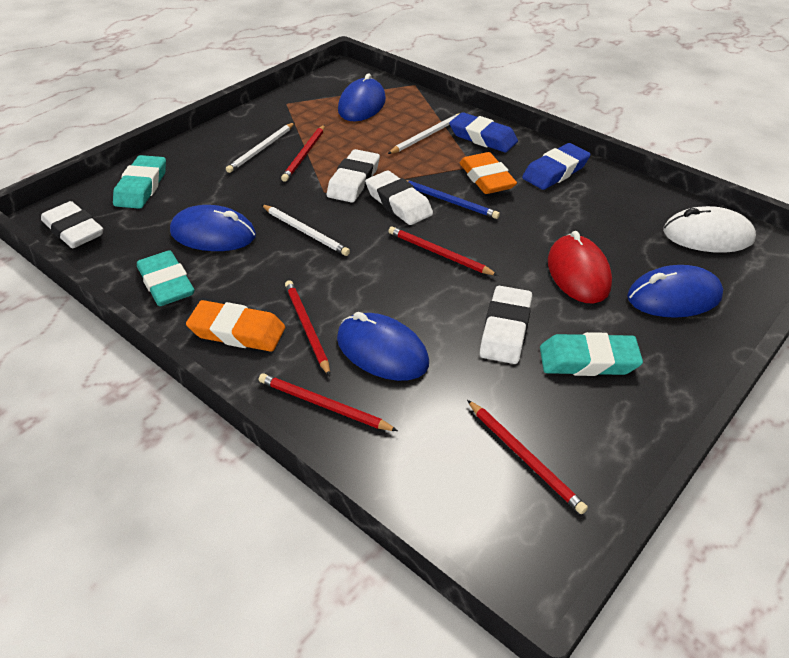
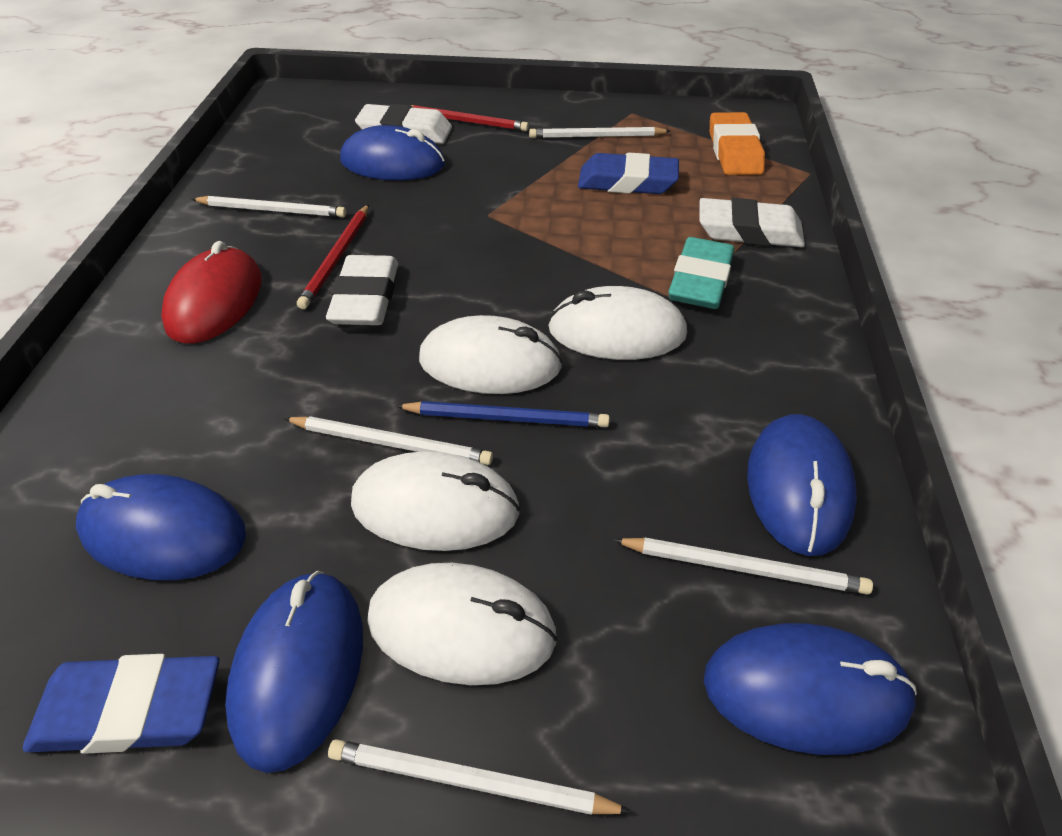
blue mouse: 4 -> 5
orange eraser: 2 -> 1
red pencil: 5 -> 2
turquoise eraser: 3 -> 1
white eraser: 4 -> 3
white mouse: 1 -> 4
white pencil: 3 -> 5

